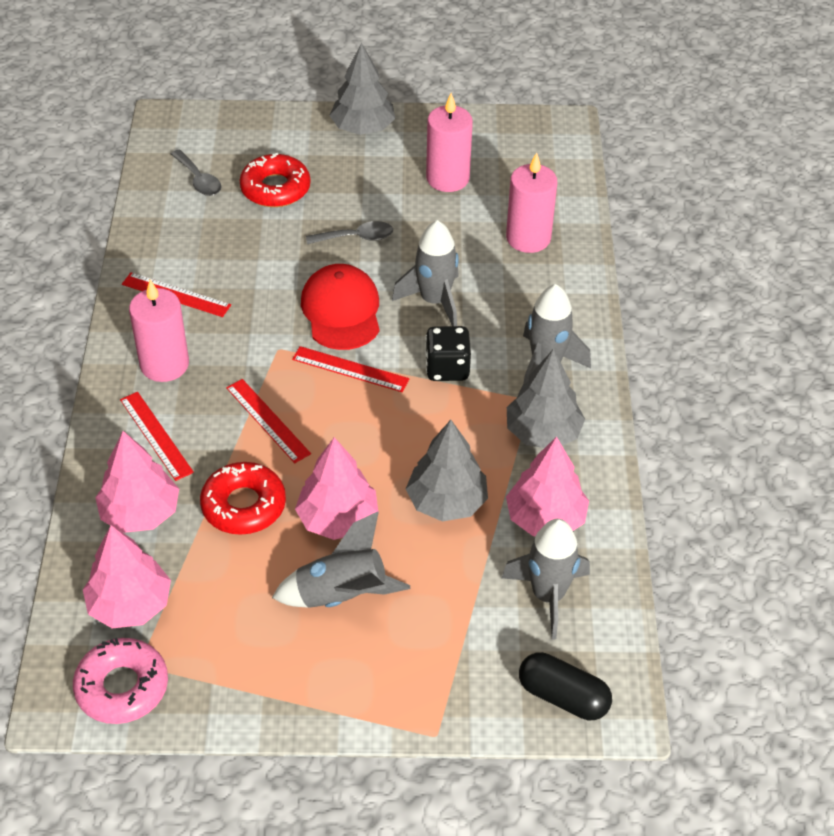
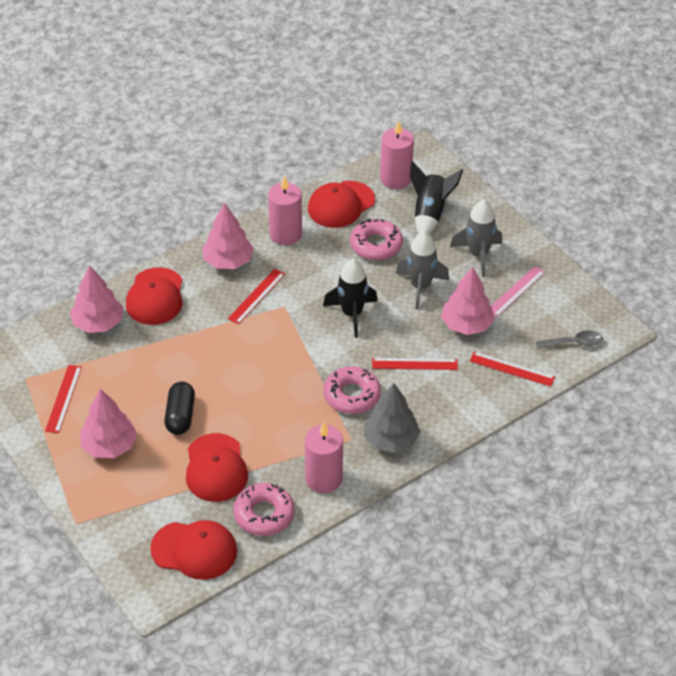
black dice: 1 -> 0
black rocket: 0 -> 2
grey rocket: 4 -> 2
grey spoon: 2 -> 1
grey tree: 3 -> 1
pink donut: 1 -> 3
pink ruler: 0 -> 1
red cap: 1 -> 4
red donut: 2 -> 0

